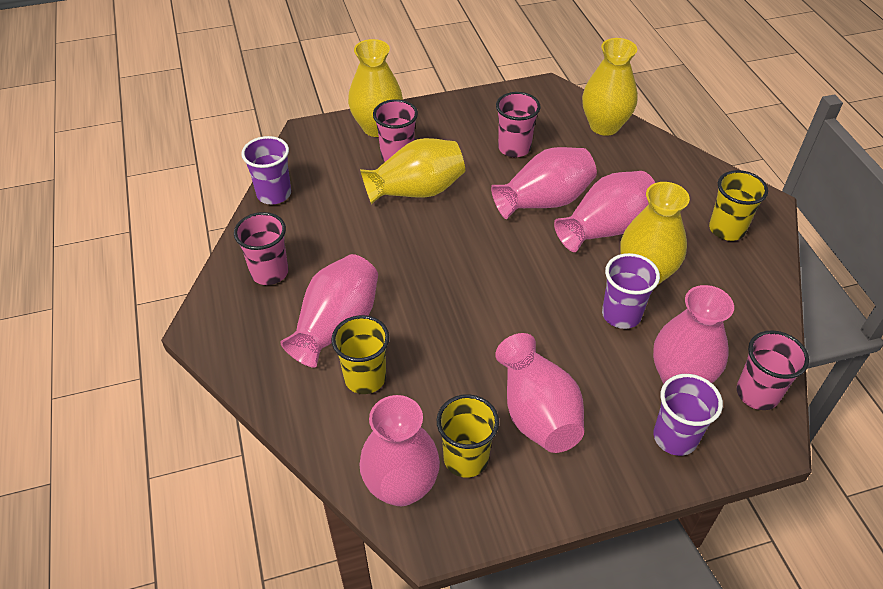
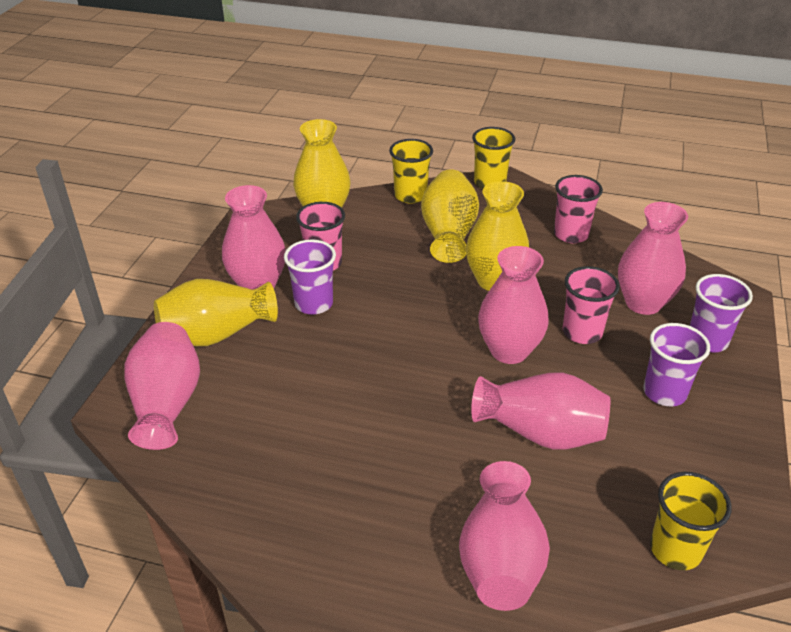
pink cup: 4 -> 3

